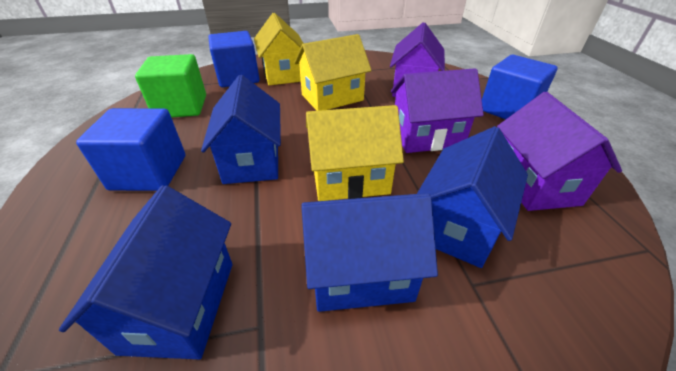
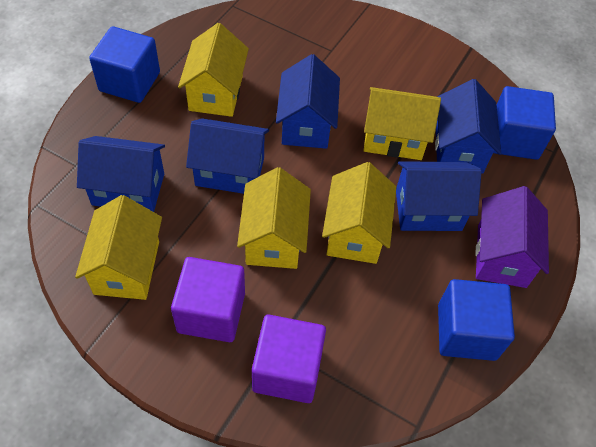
blue house: 4 -> 5
green cube: 1 -> 0
purple cube: 0 -> 2
purple house: 3 -> 1
yellow house: 3 -> 5

